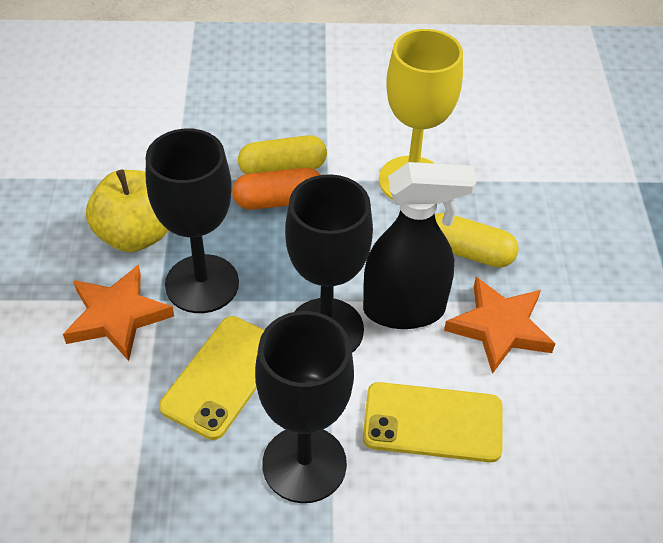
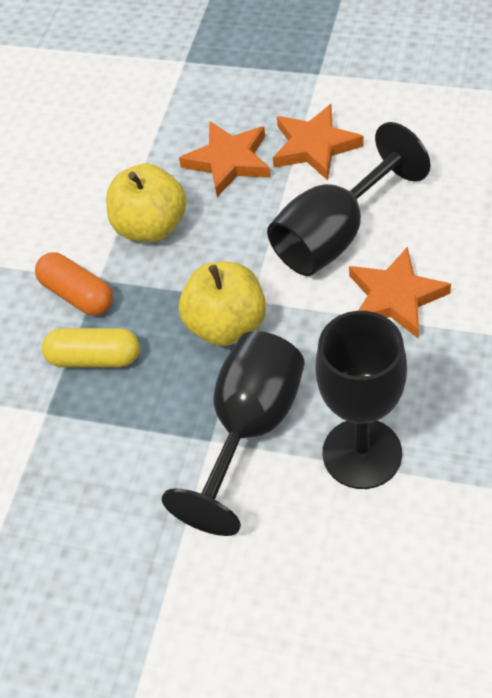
black spray bottle: 1 -> 0
orange star: 2 -> 3
yellow apple: 1 -> 2
yellow capsule: 2 -> 1
yellow goblet: 1 -> 0
yellow phone: 2 -> 0

